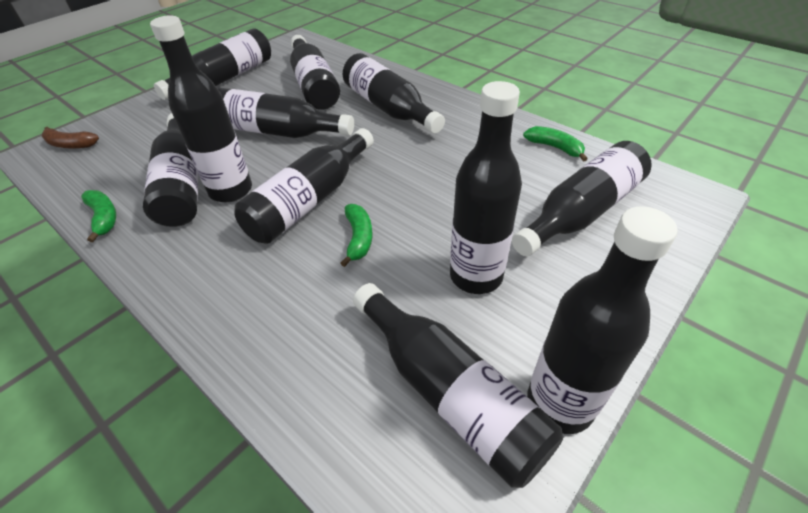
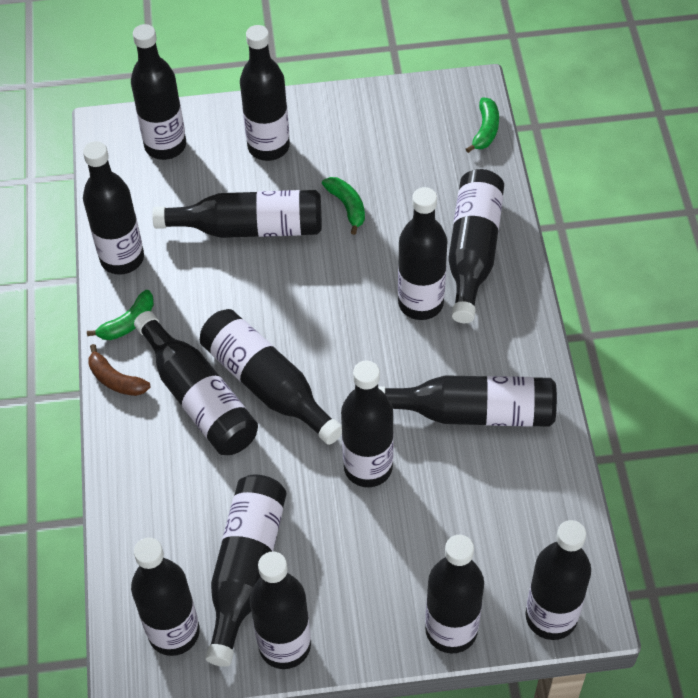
black bottle: 11 -> 15

